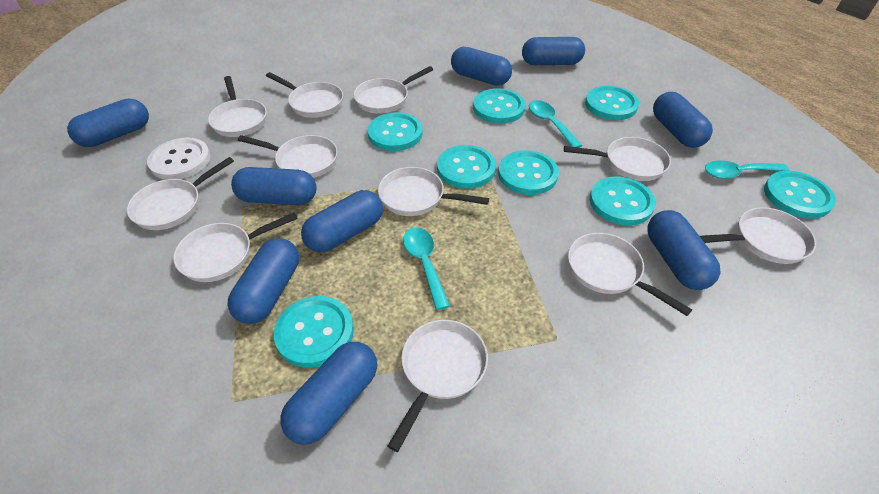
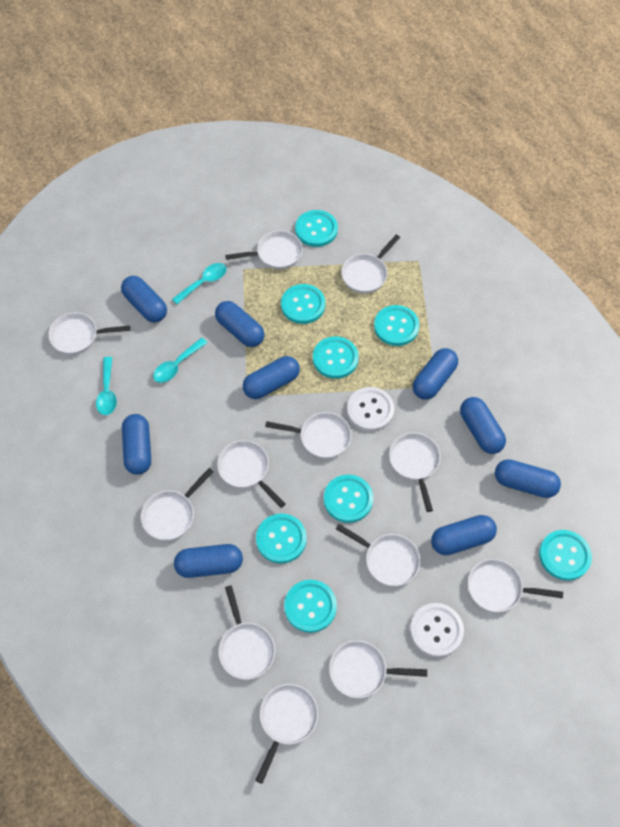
white button: 1 -> 2
white pan: 11 -> 12

